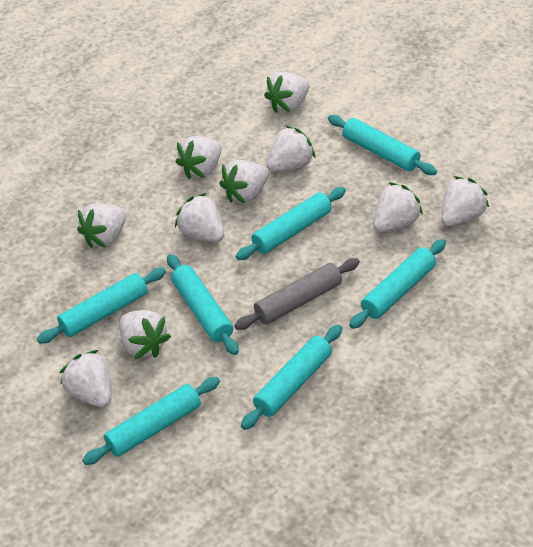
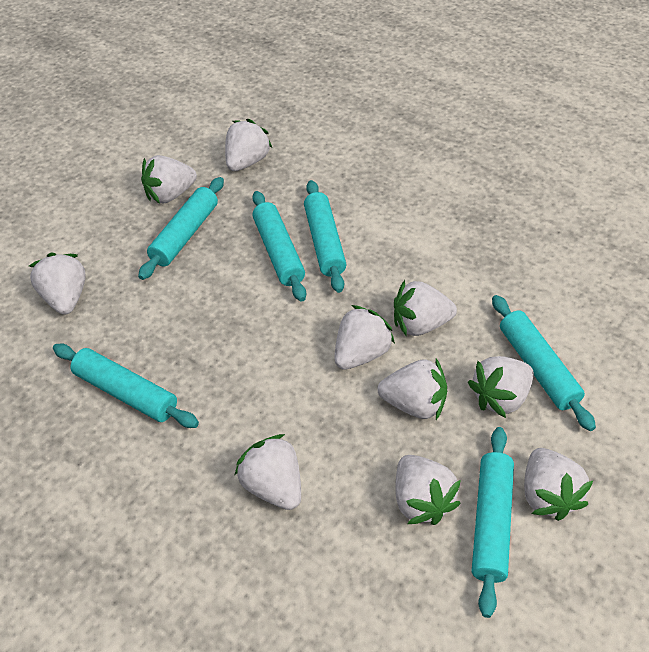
grey rolling pin: 1 -> 0
turquoise rolling pin: 7 -> 6

